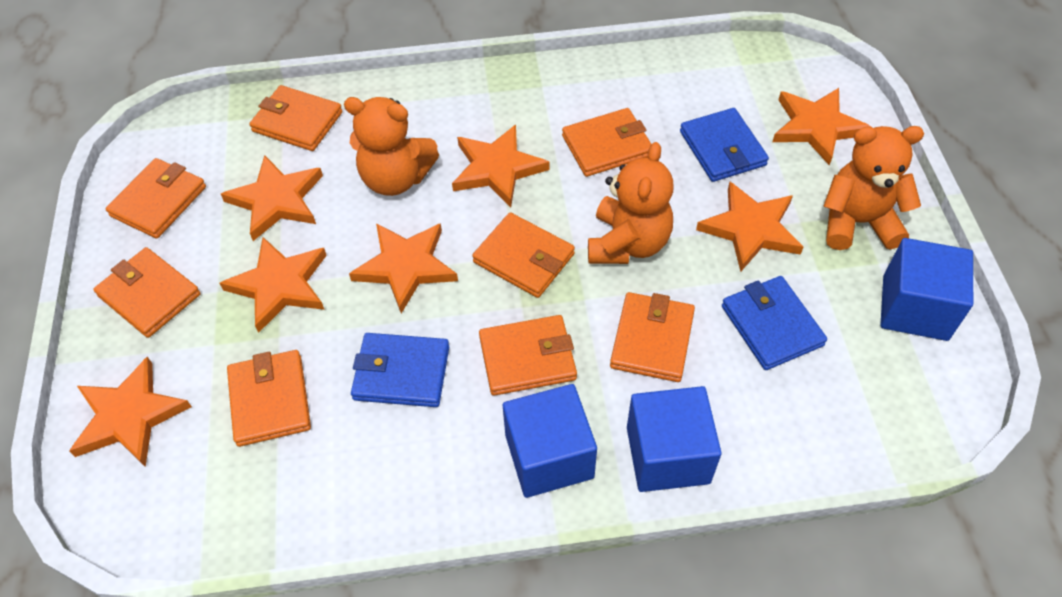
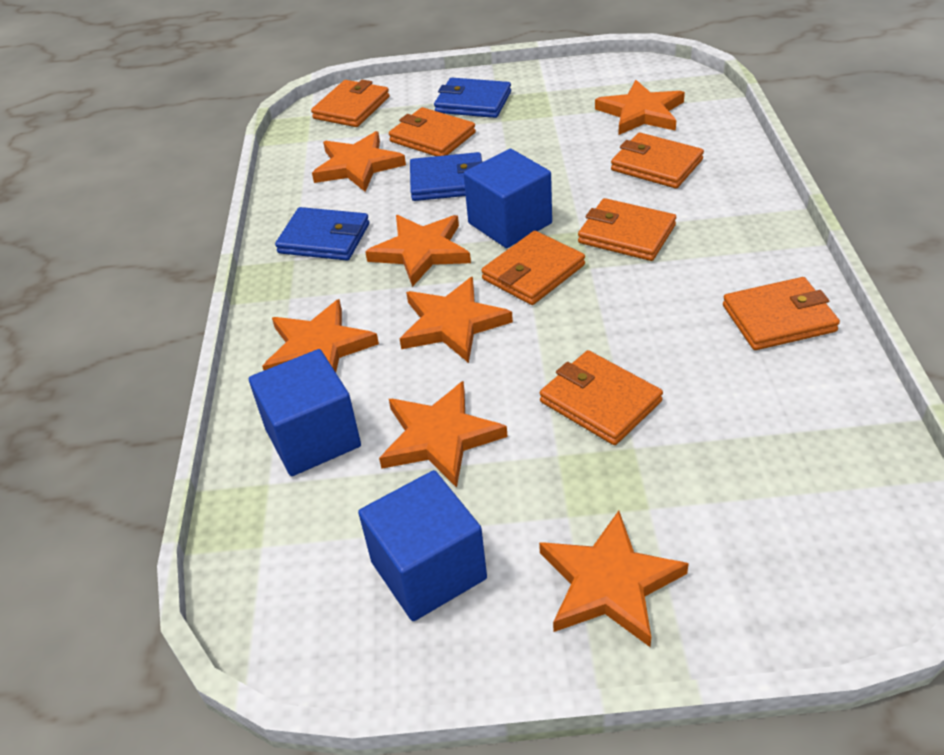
orange teddy bear: 3 -> 0
orange wallet: 8 -> 7

